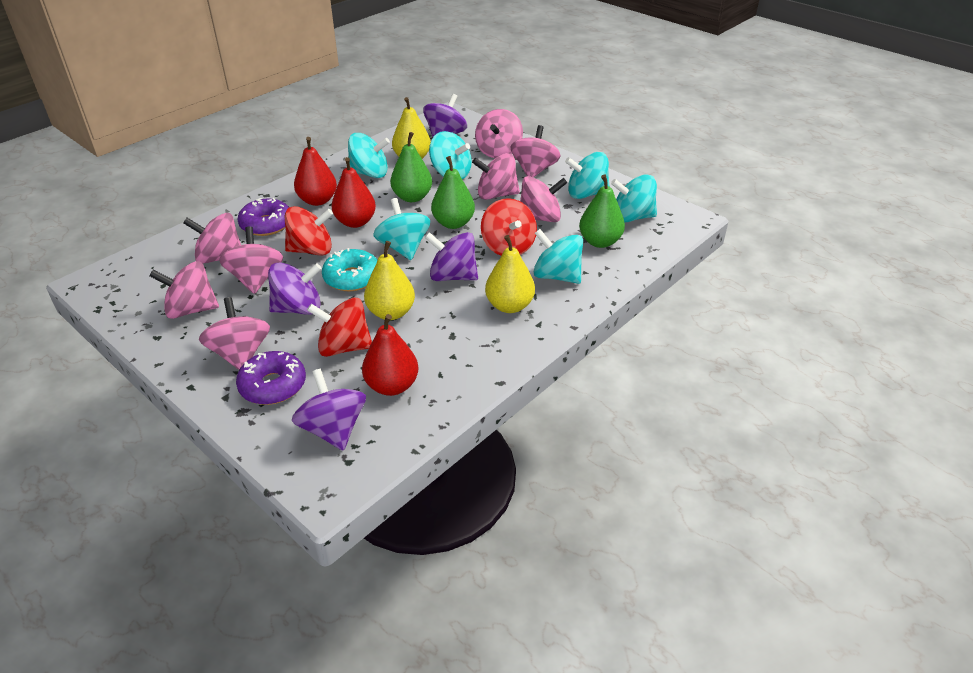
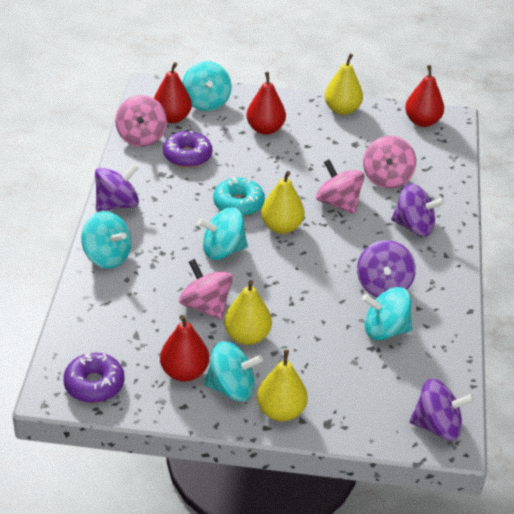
green pear: 3 -> 0
pink spinning top: 8 -> 4
red pear: 3 -> 4
red spinning top: 3 -> 0
turquoise spinning top: 6 -> 5
yellow pear: 3 -> 4

